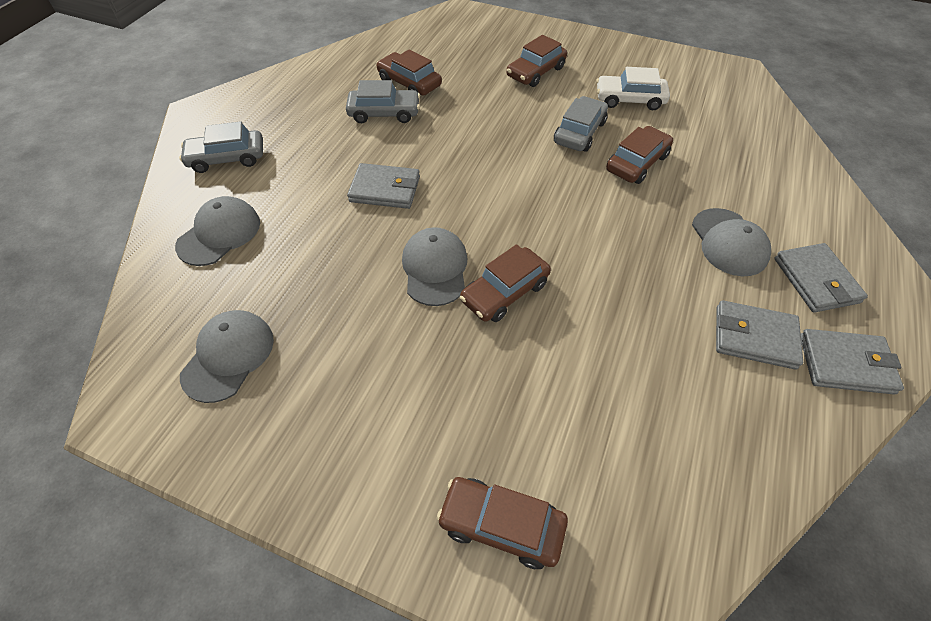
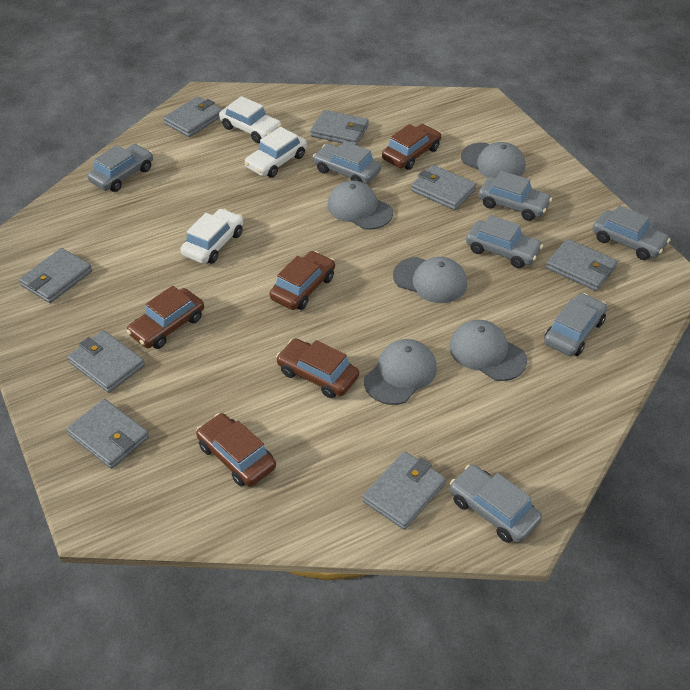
grey cap: 4 -> 5
grey car: 3 -> 7
grey wallet: 4 -> 8
white car: 1 -> 3

